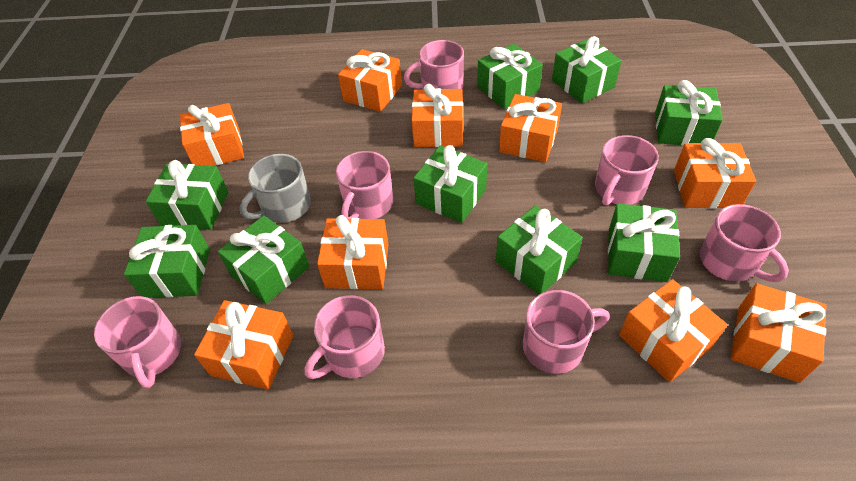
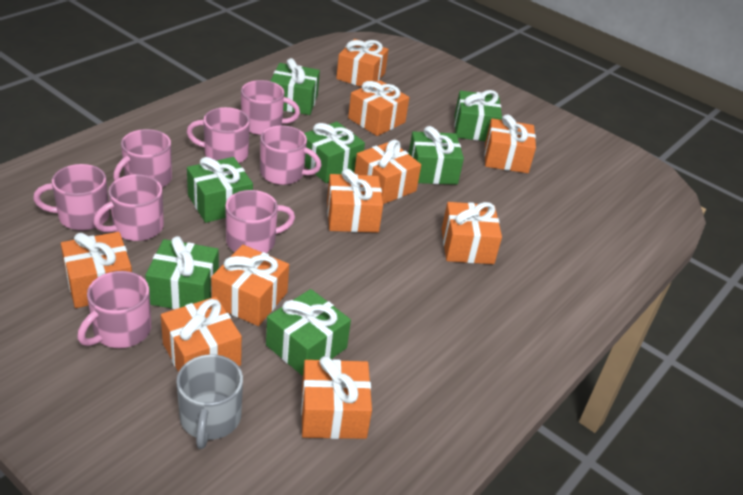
green gift: 9 -> 7
orange gift: 9 -> 10
pink mug: 7 -> 8

